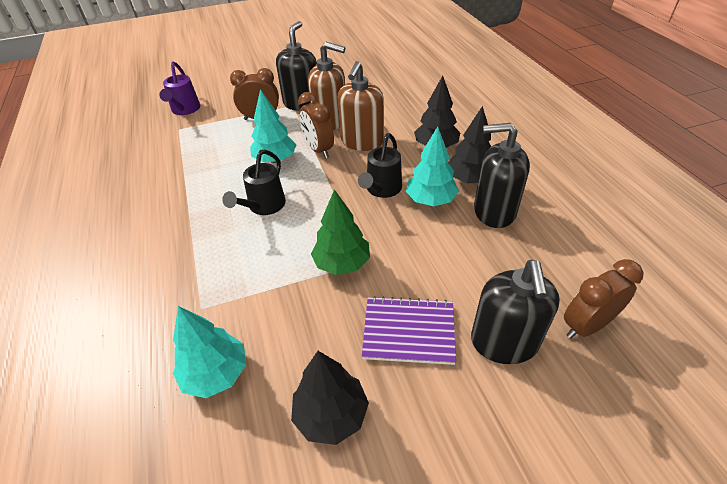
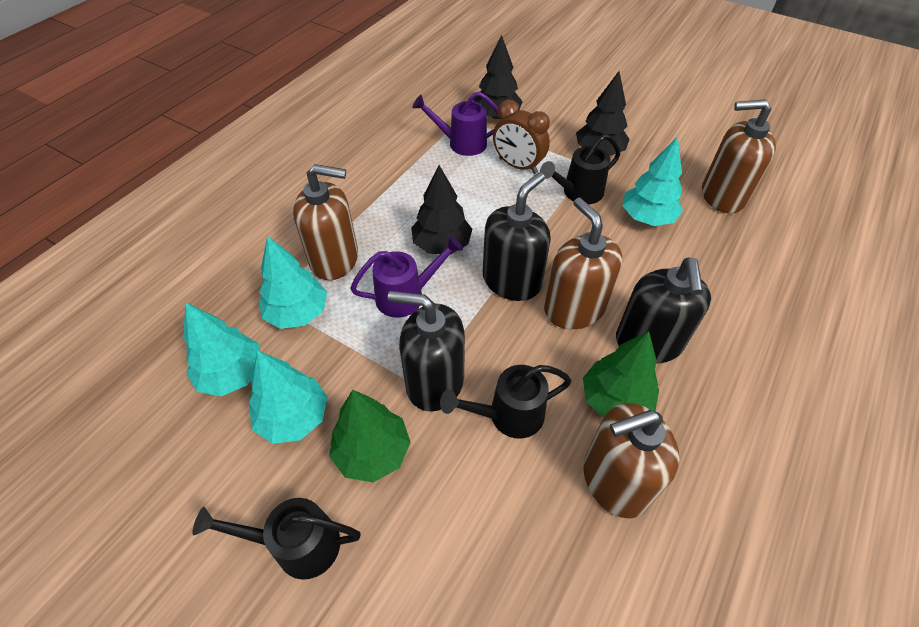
black watering can: 2 -> 3
brown clock: 3 -> 1
brown soap dispenser: 2 -> 4
green tree: 1 -> 2
purple notebook: 1 -> 0
purple watering can: 1 -> 2
turquoise tree: 3 -> 4

